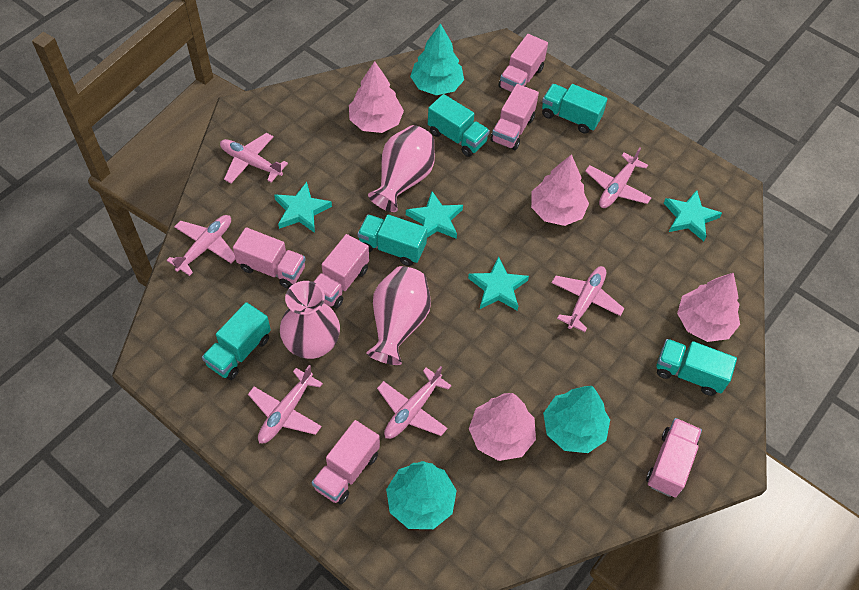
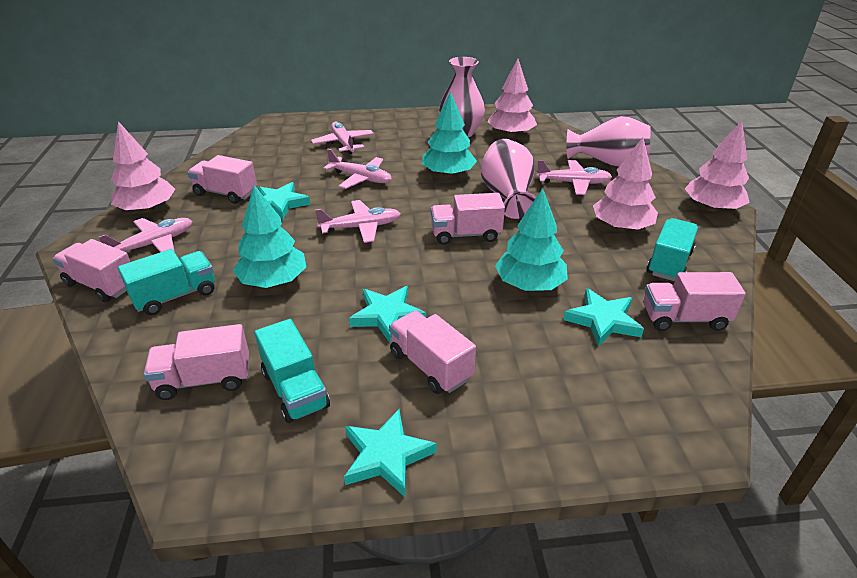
pink plane: 6 -> 5
turquoise truck: 5 -> 3

